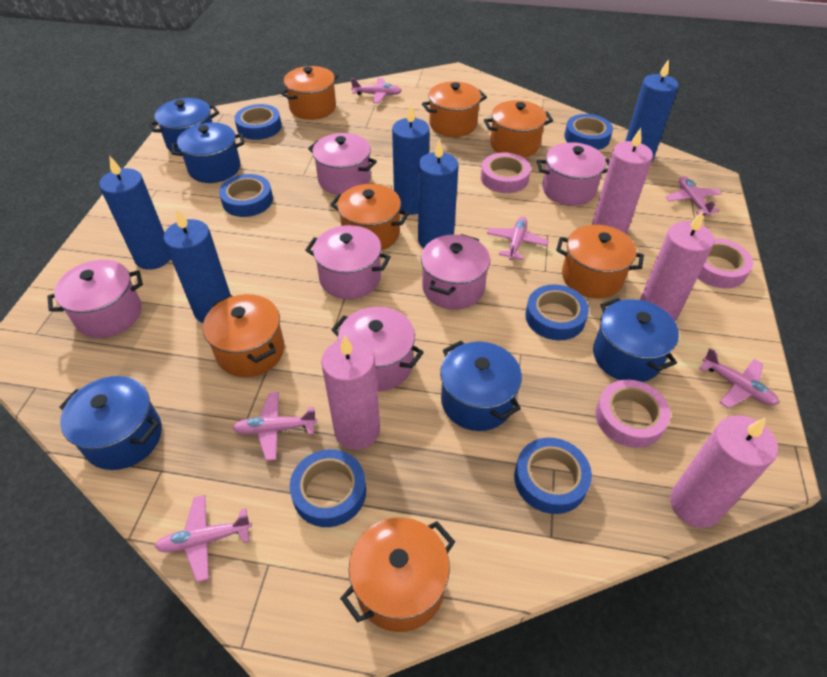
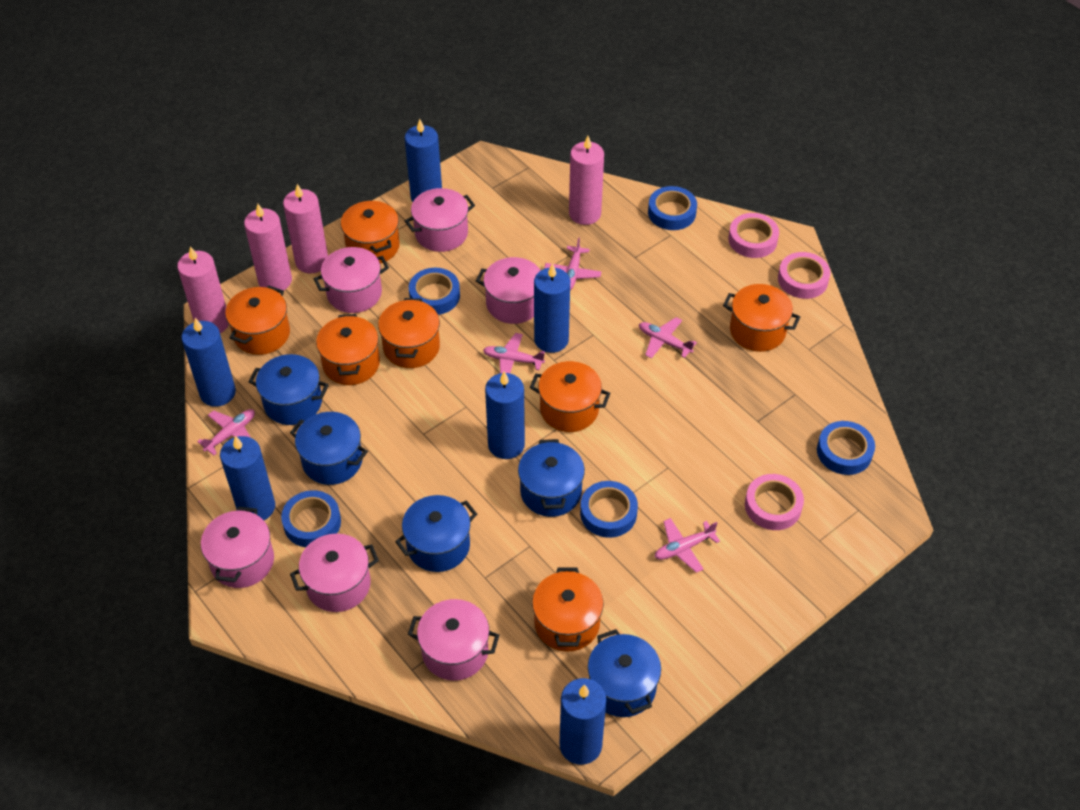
blue candle: 5 -> 6
blue tape: 6 -> 5
pink plane: 6 -> 5

